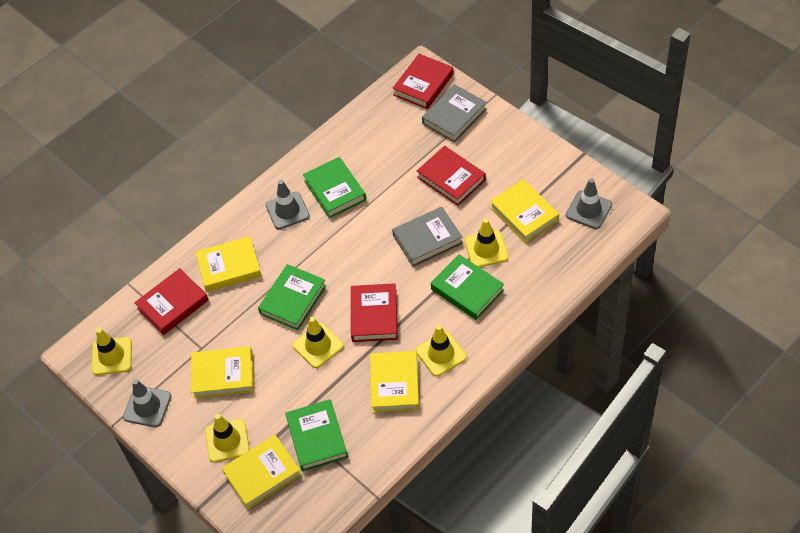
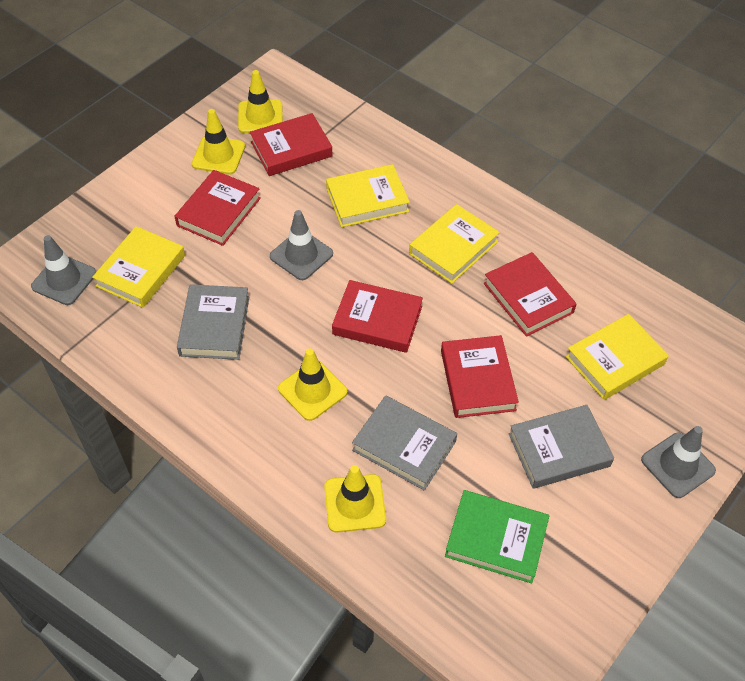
green book: 4 -> 1
grey book: 2 -> 3
red book: 4 -> 5
yellow book: 5 -> 4
yellow traffic cone: 5 -> 4

